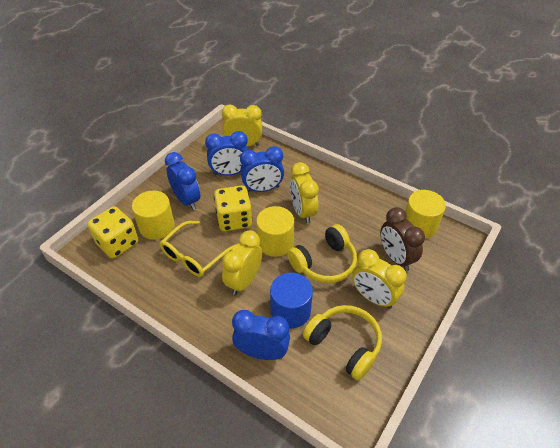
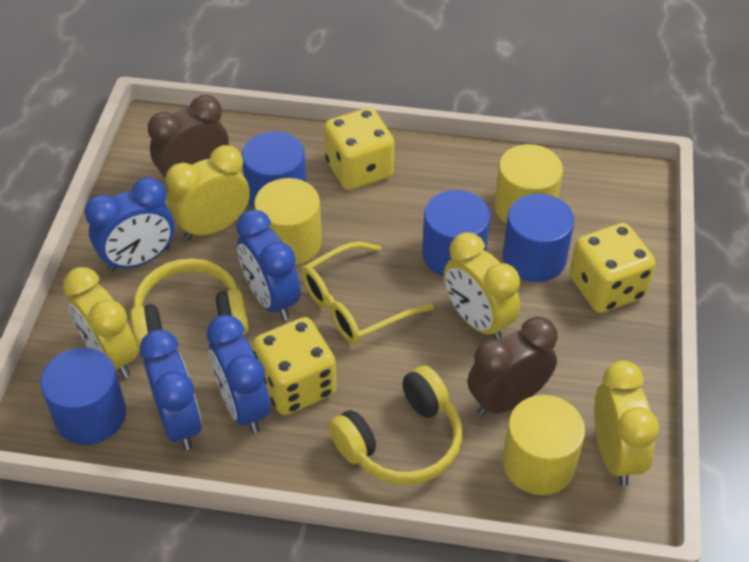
blue cylinder: 1 -> 4
brown clock: 1 -> 2
yellow dice: 2 -> 3

